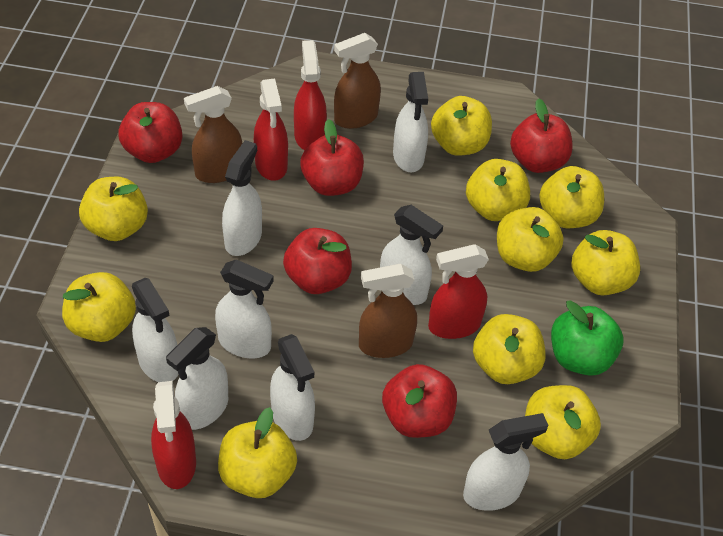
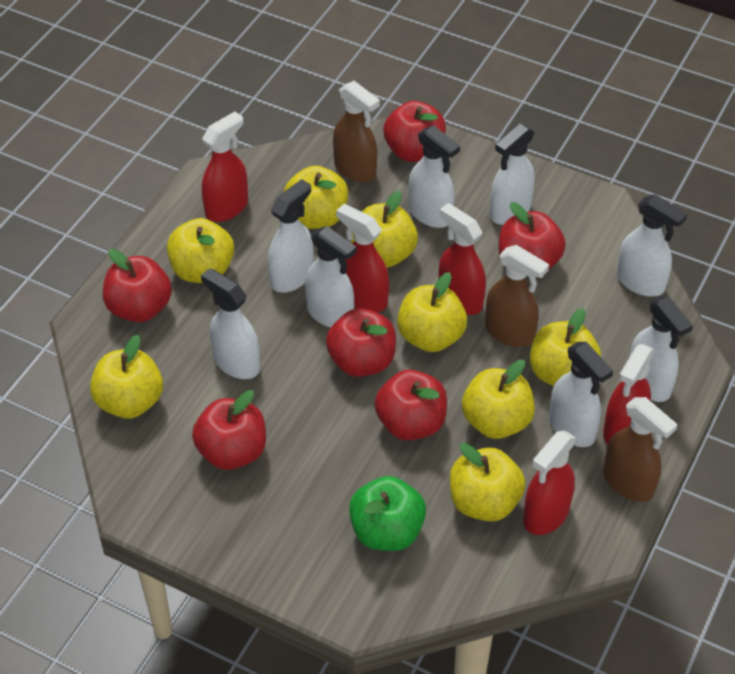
red apple: 5 -> 6
red spray bottle: 4 -> 5
yellow apple: 10 -> 8

